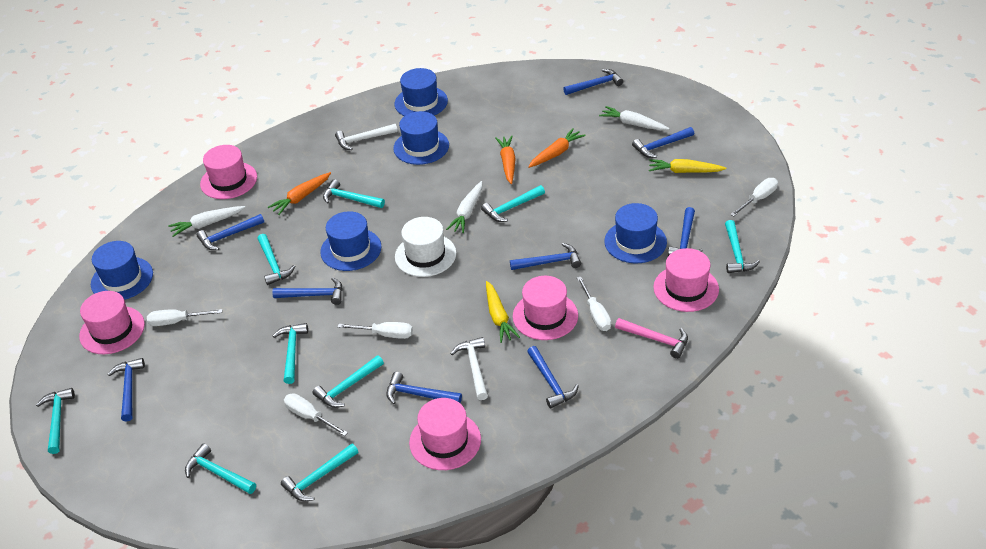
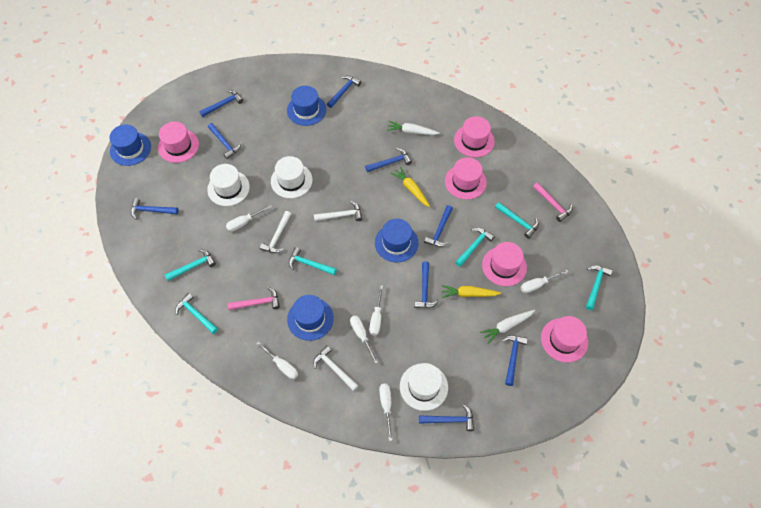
blue hat: 5 -> 4
orange carrot: 3 -> 0
pink hammer: 1 -> 2
turquoise hammer: 9 -> 6
white carrot: 3 -> 2
white hammer: 2 -> 3
white hat: 1 -> 3
white screwdriver: 5 -> 6

